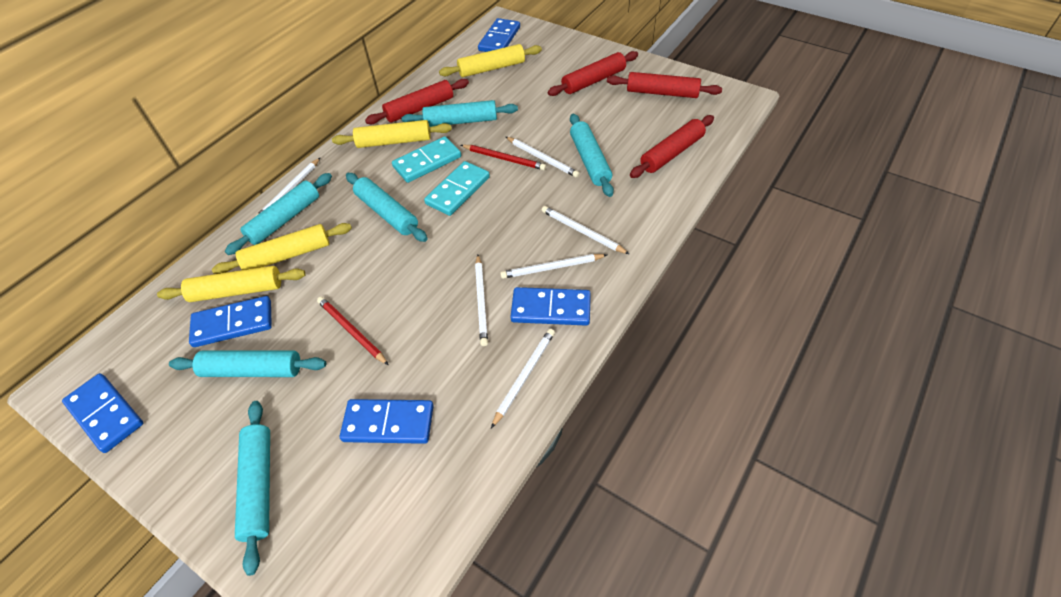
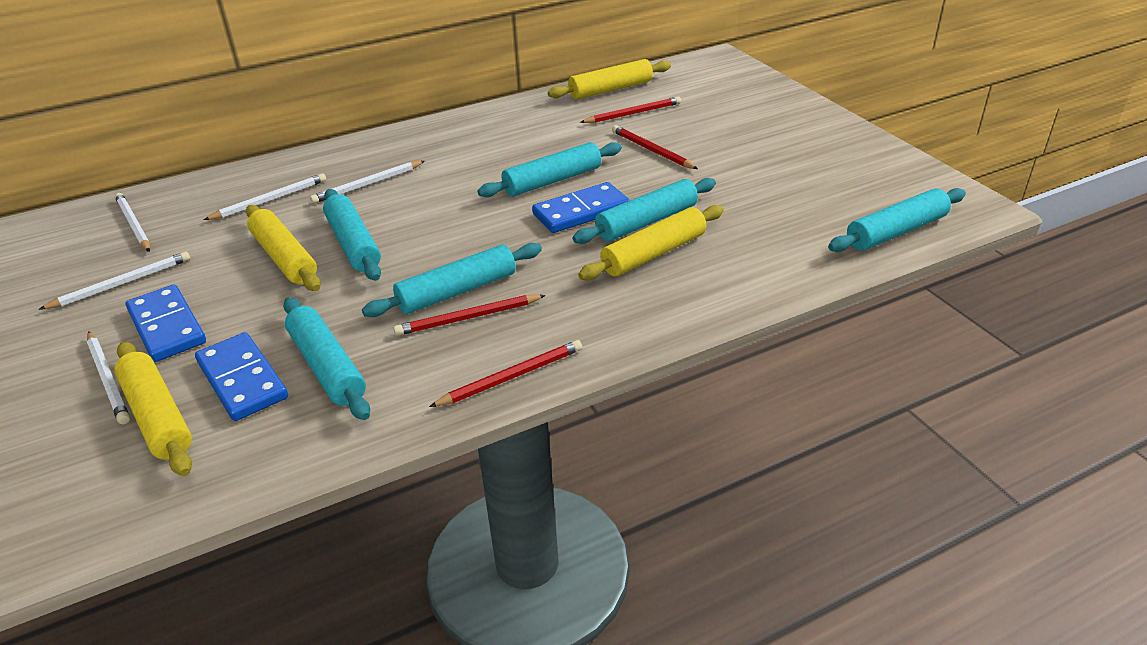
blue domino: 5 -> 3
red pencil: 2 -> 4
red rolling pin: 4 -> 0
turquoise domino: 2 -> 0
white pencil: 6 -> 5

